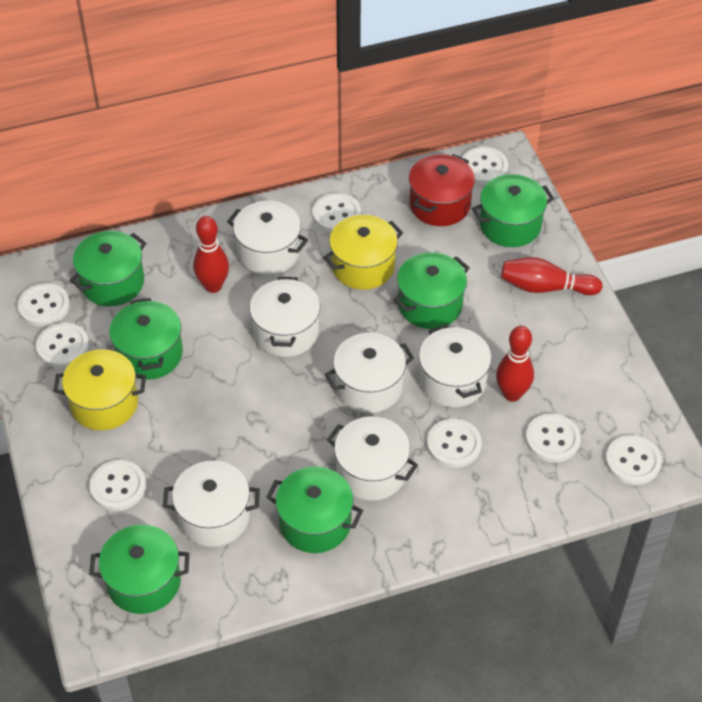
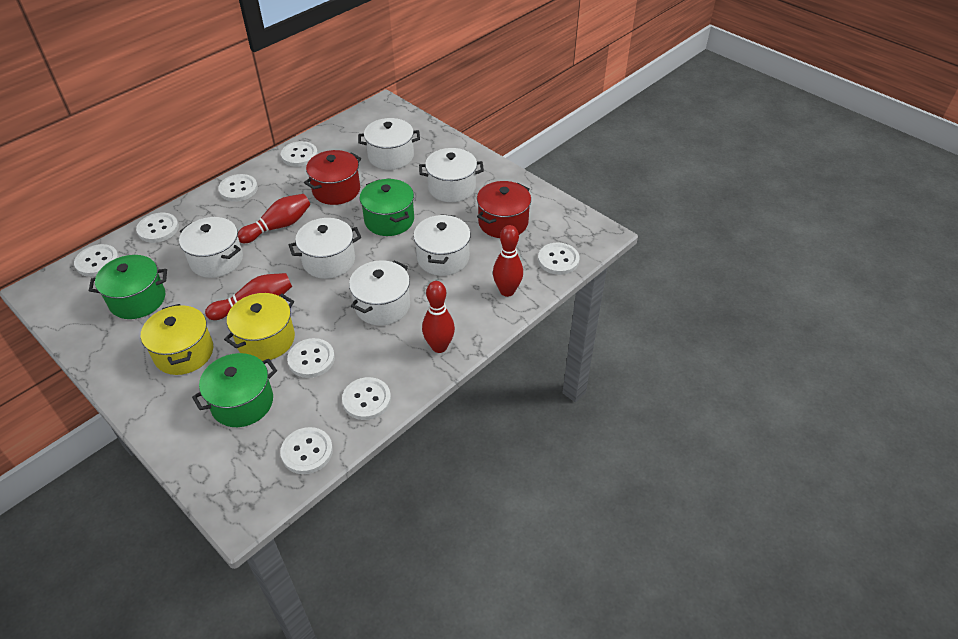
green pot: 6 -> 3
red bowling pin: 3 -> 4
red pot: 1 -> 2

